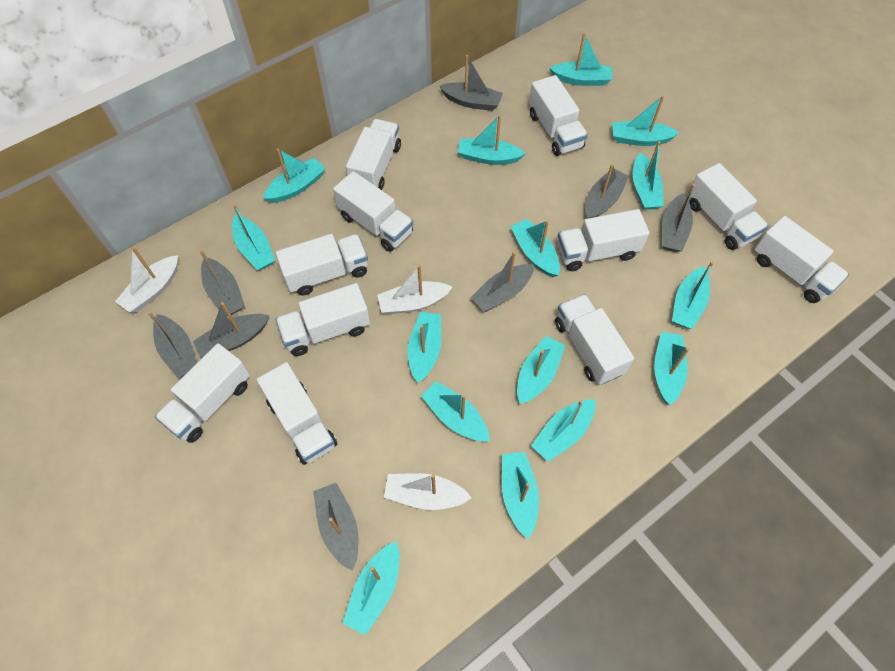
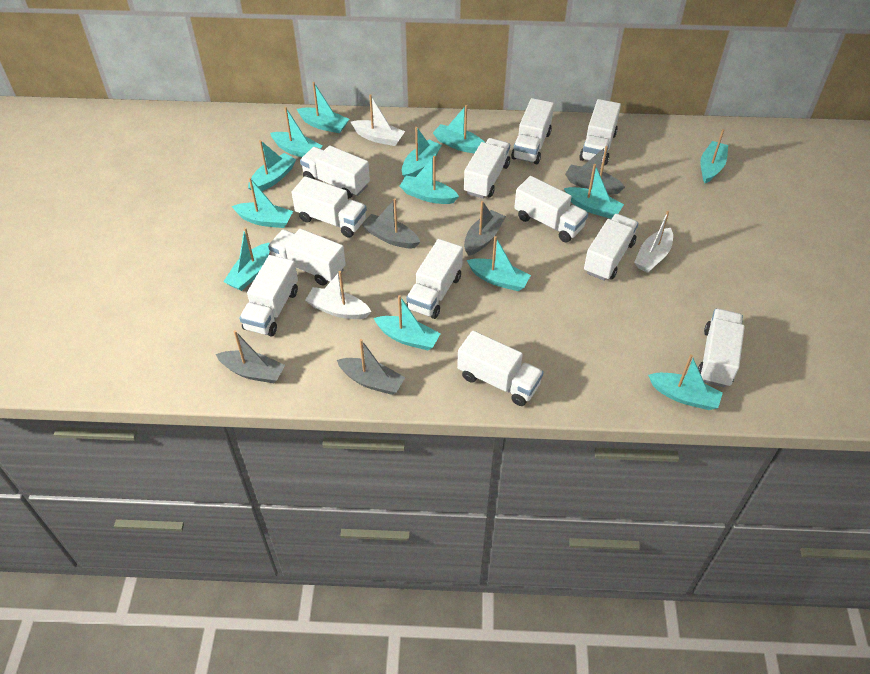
grey boat: 8 -> 5
turquoise boat: 15 -> 13
white truck: 11 -> 12

